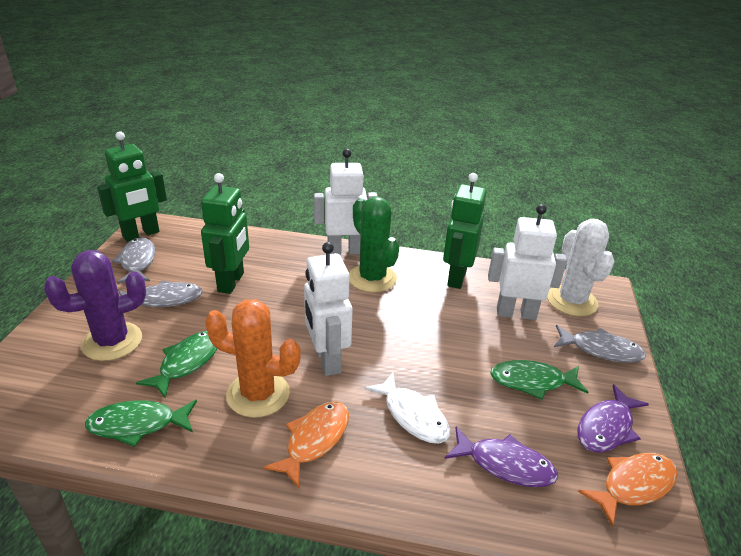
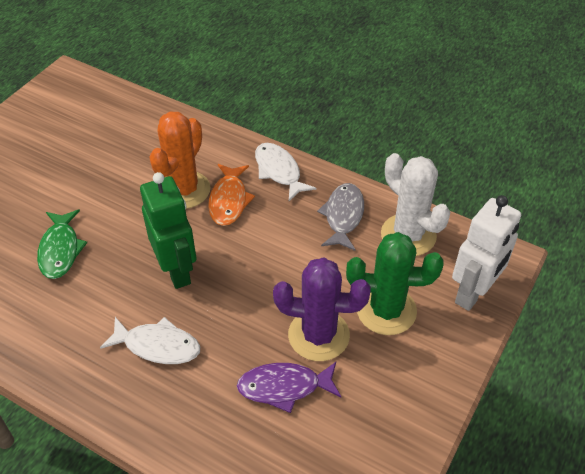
green fish: 3 -> 1
green robot: 3 -> 1
grey fish: 3 -> 1
orange fish: 2 -> 1
purple fish: 2 -> 1
white fish: 1 -> 2
white robot: 3 -> 1

